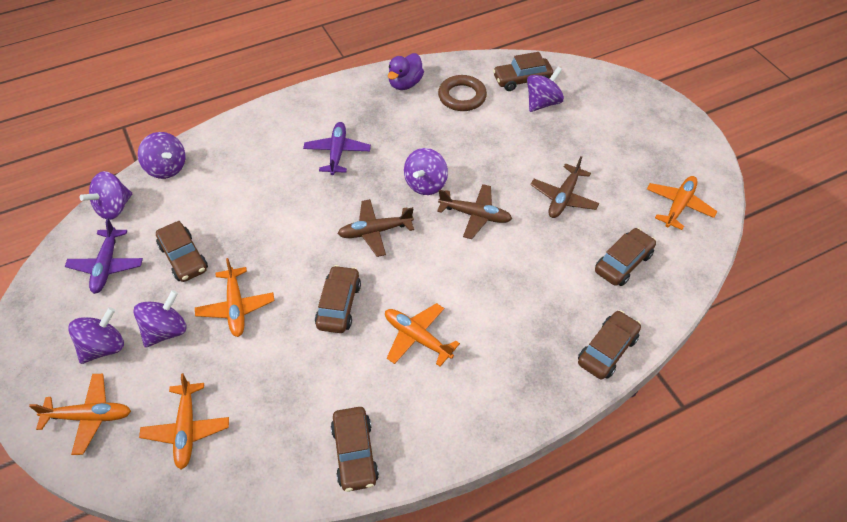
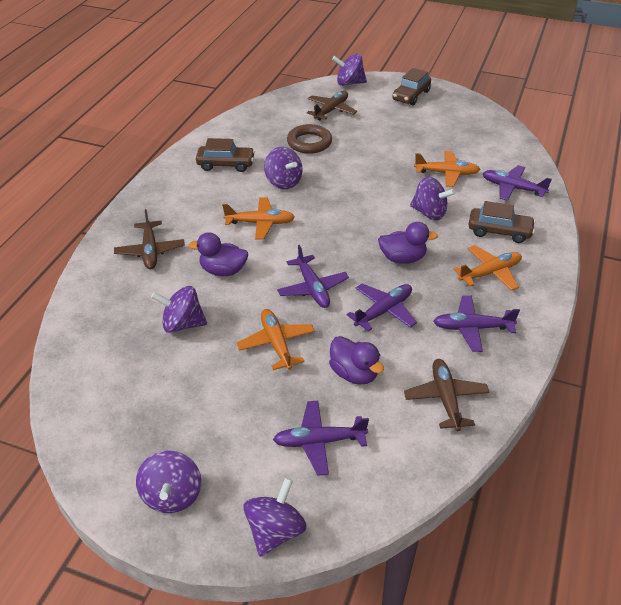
brown car: 6 -> 3
orange plane: 5 -> 4
purple duck: 1 -> 3
purple plane: 2 -> 5

